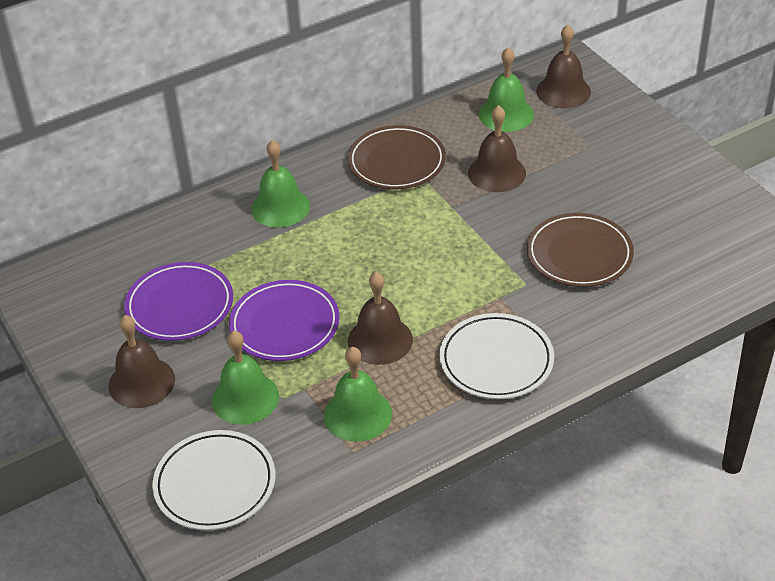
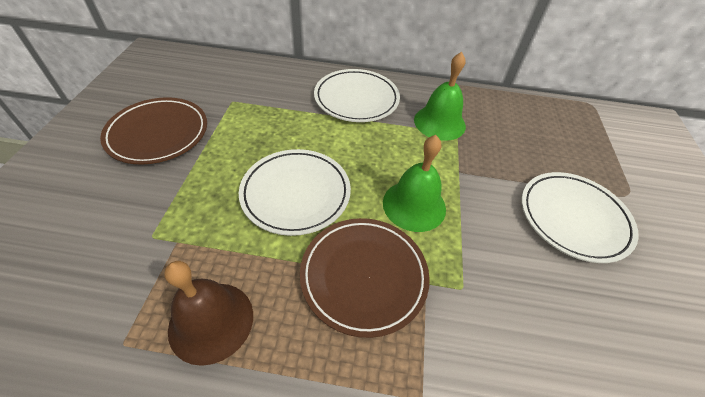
brown bell: 4 -> 1
green bell: 4 -> 2
purple plate: 2 -> 0
white plate: 2 -> 3

